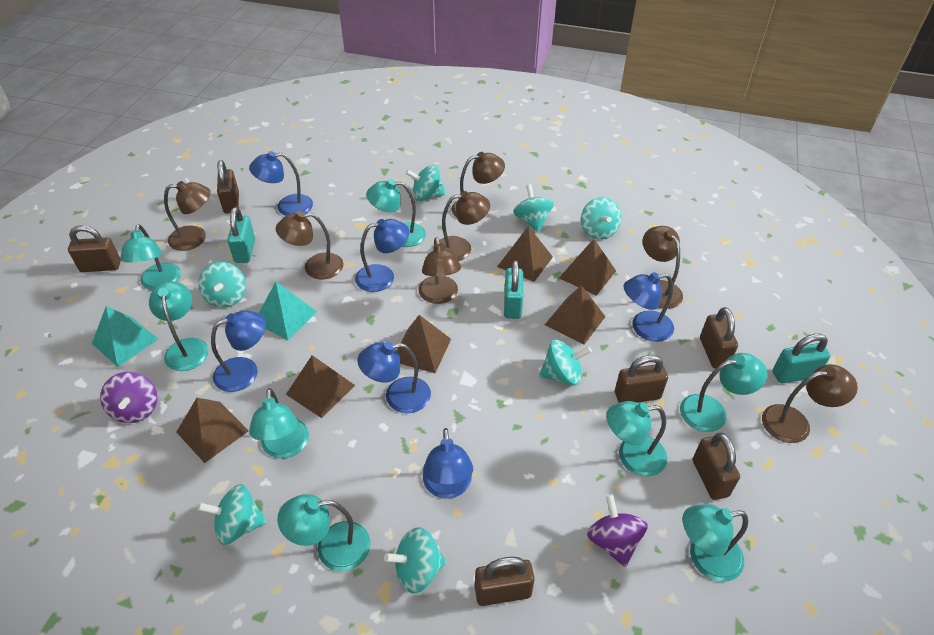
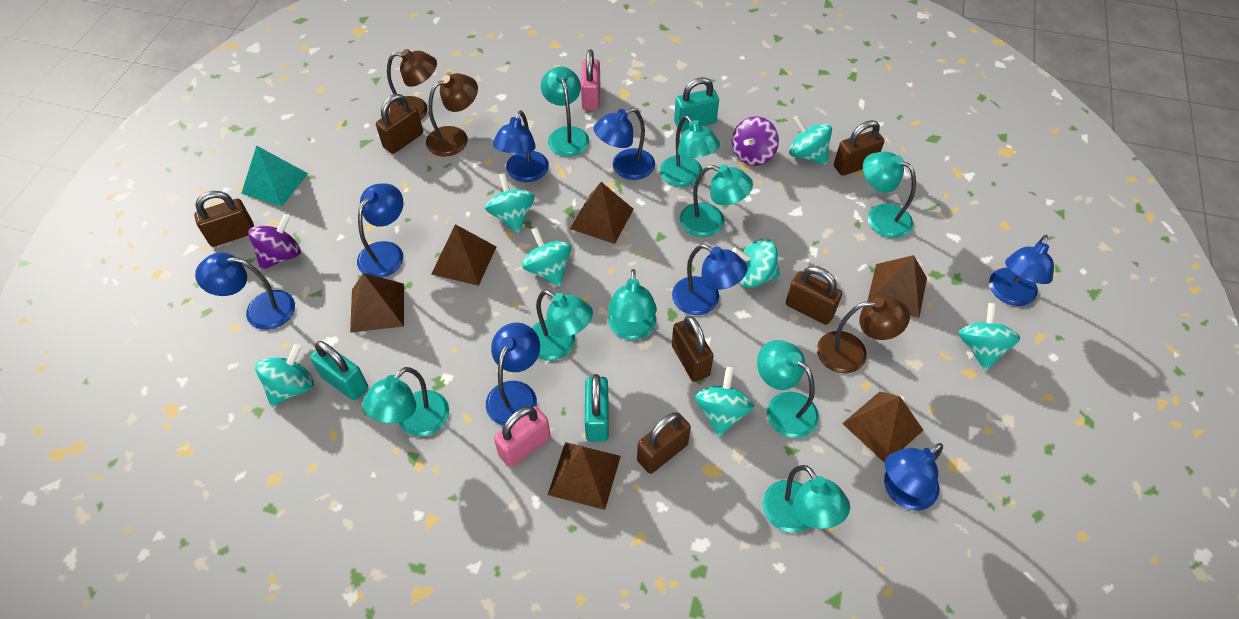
blue lamp: 6 -> 8
brown lamp: 7 -> 3
pink padlock: 0 -> 2
turquoise lamp: 8 -> 9
turquoise pyramid: 2 -> 1

